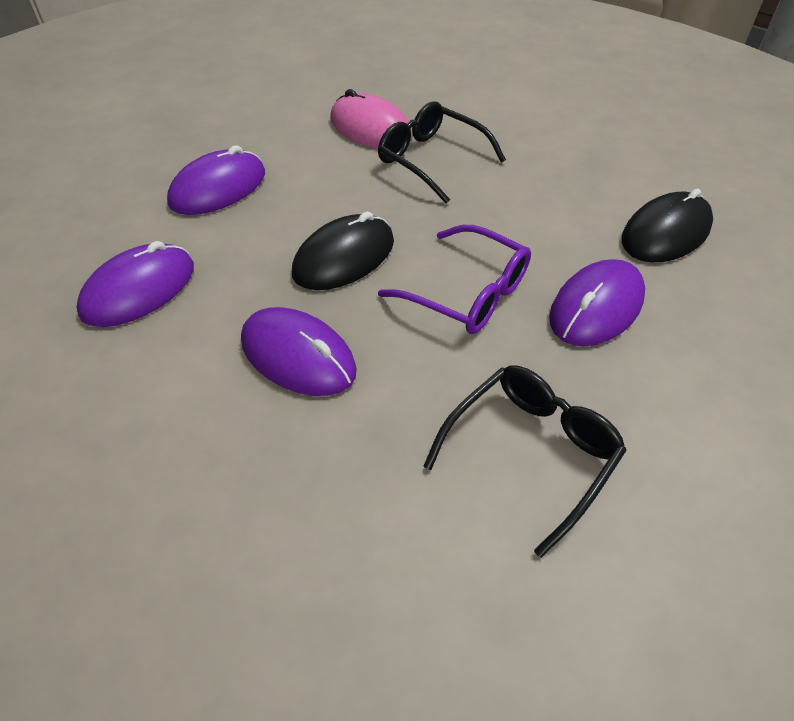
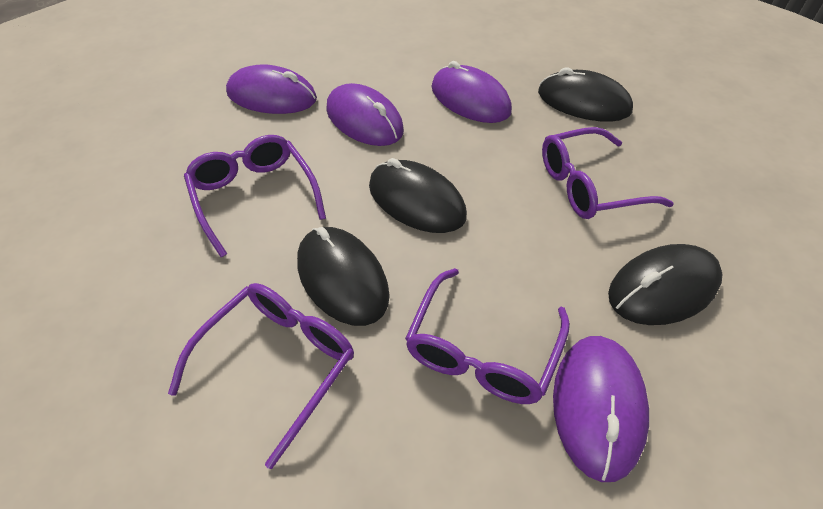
black glasses: 2 -> 0
black mouse: 2 -> 4
pink mouse: 1 -> 0
purple glasses: 1 -> 4

